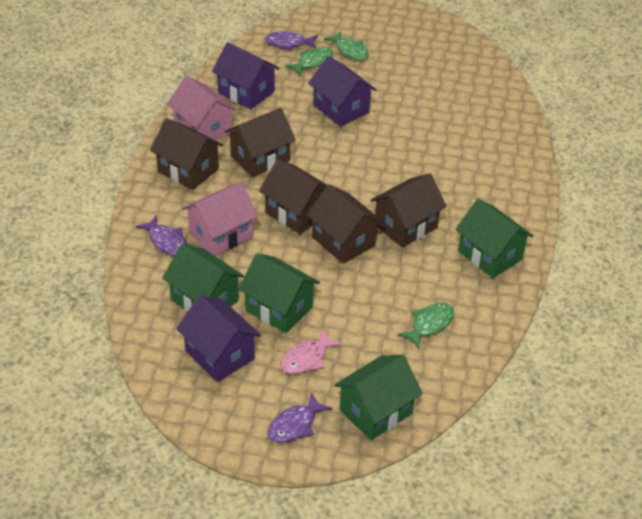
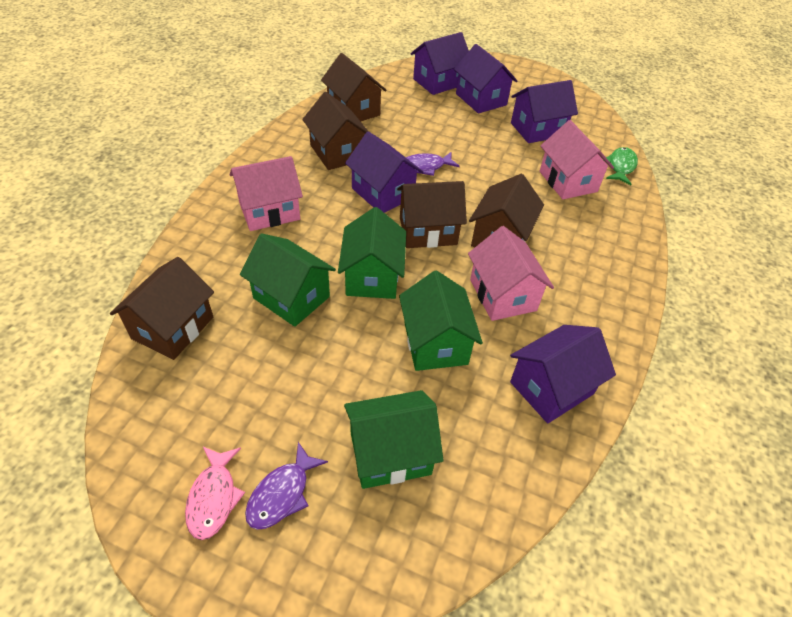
green fish: 3 -> 1
pink house: 2 -> 3
purple fish: 3 -> 2
purple house: 3 -> 5

